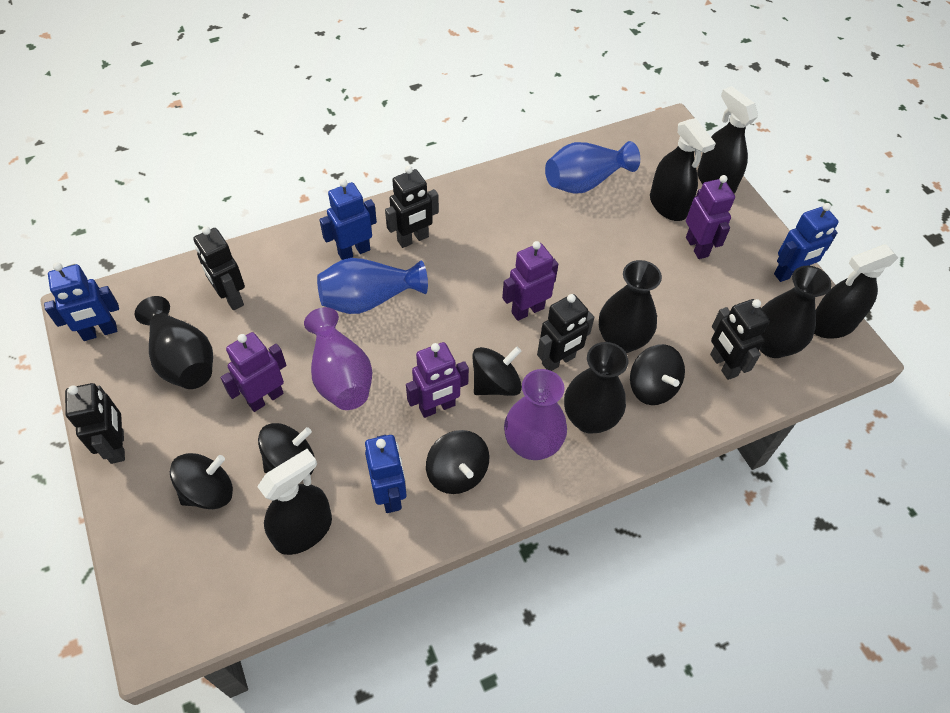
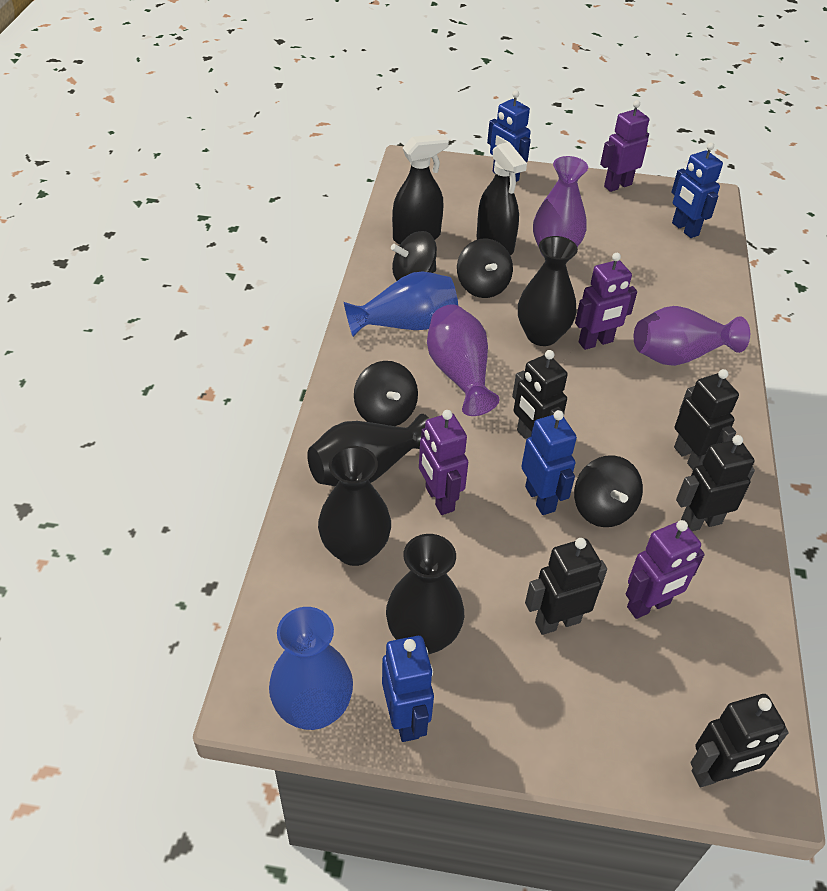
black spinning top: 5 -> 4
black spray bottle: 4 -> 2
purple vase: 2 -> 3

